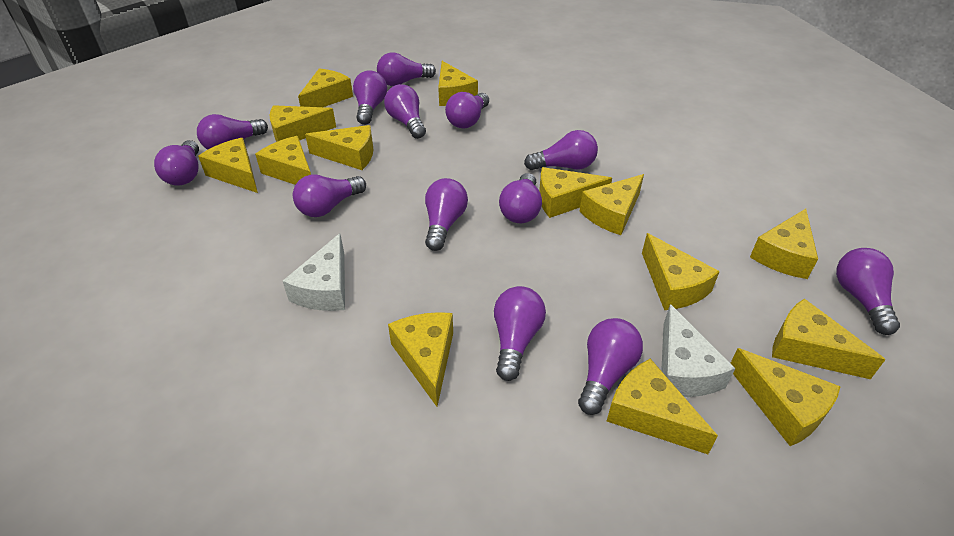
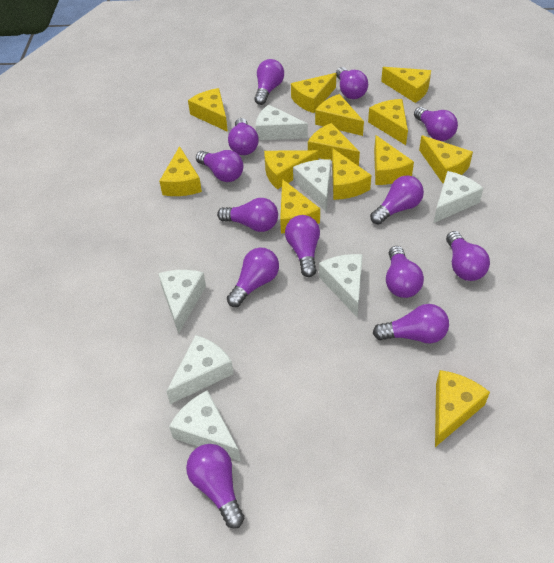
white cheese: 2 -> 7
yellow cheese: 14 -> 13

